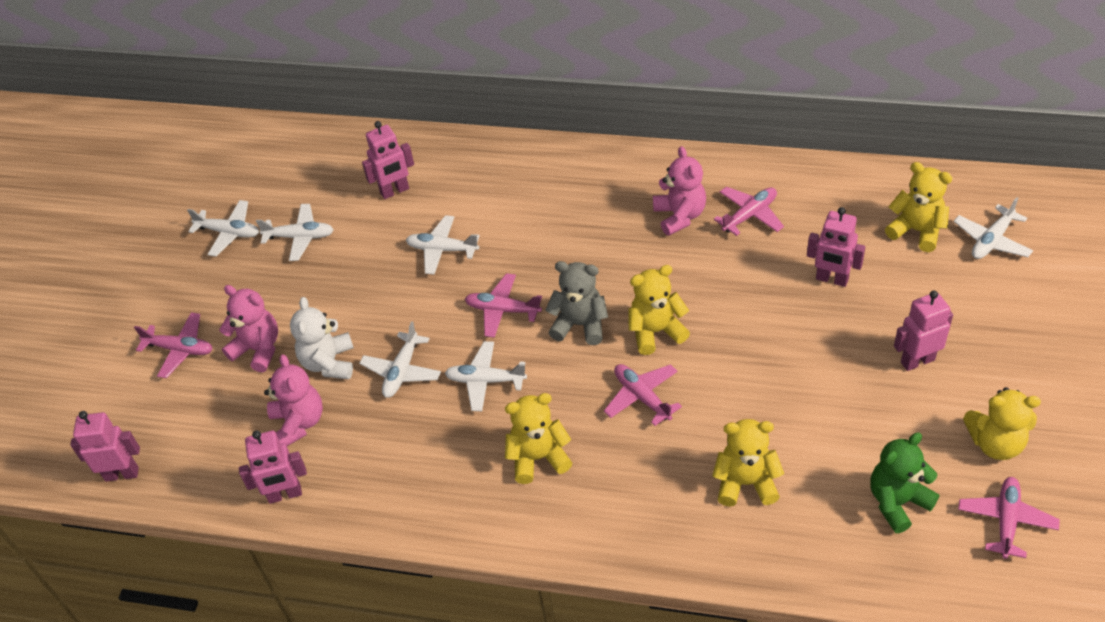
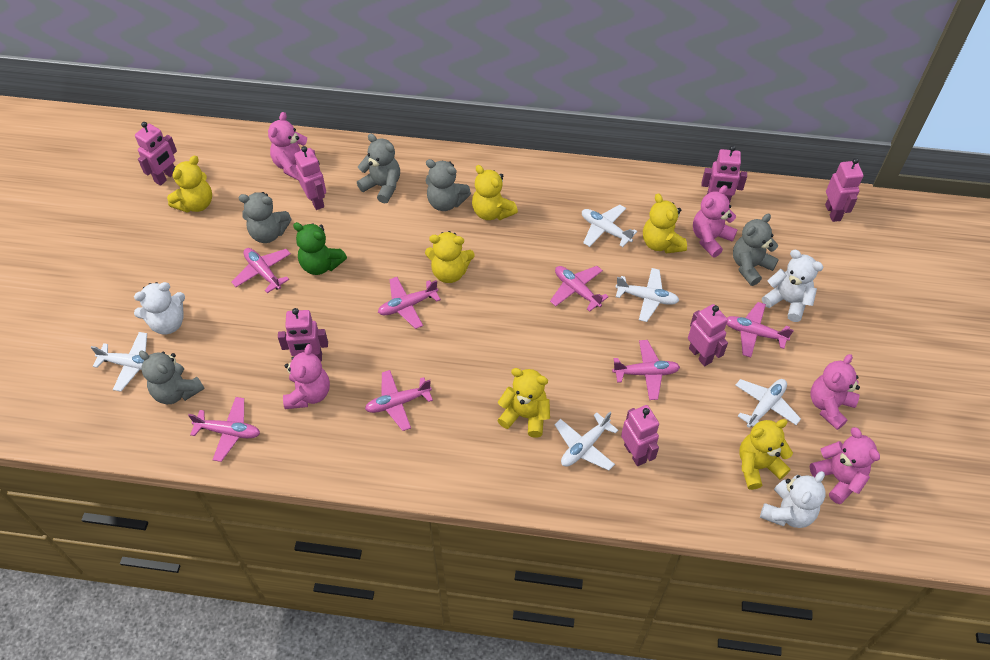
grey teddy bear: 1 -> 5
pink plane: 5 -> 7
pink robot: 5 -> 7
pink teddy bear: 3 -> 5
white plane: 6 -> 5
white teddy bear: 1 -> 3
yellow teddy bear: 5 -> 6

